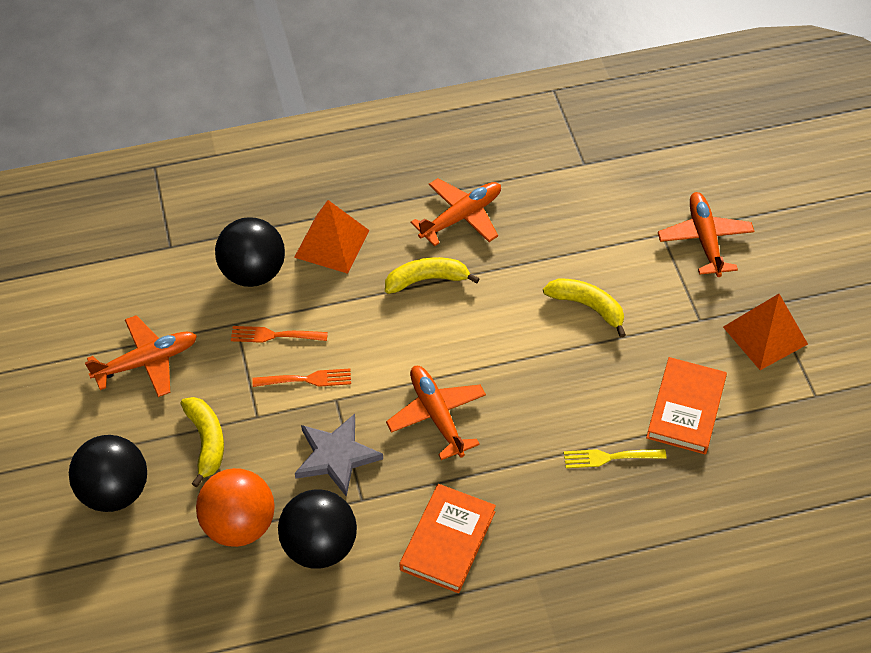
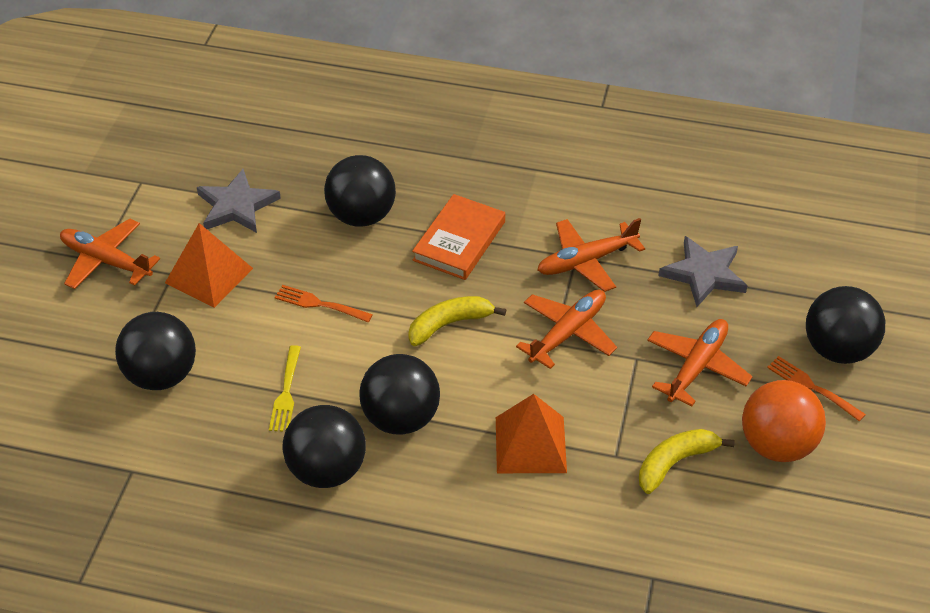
black ball: 3 -> 5
grey star: 1 -> 2
orange book: 2 -> 1
yellow banana: 3 -> 2

